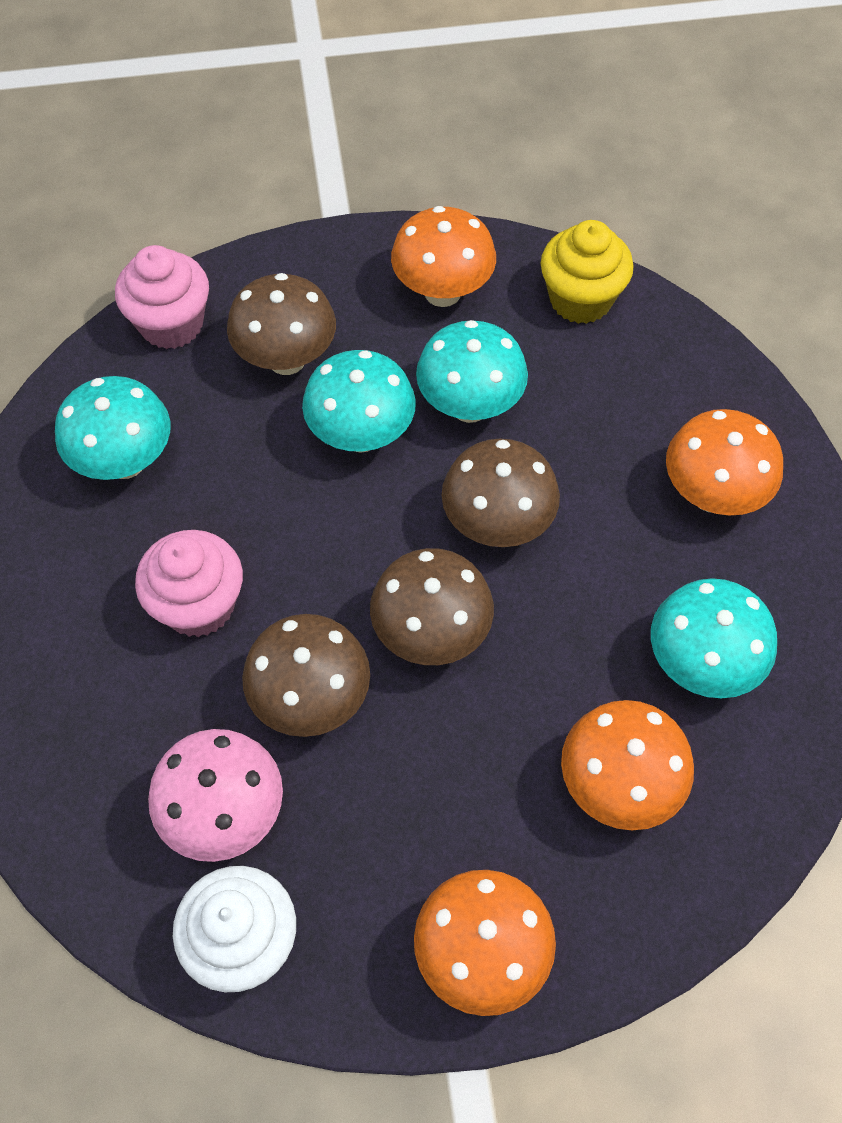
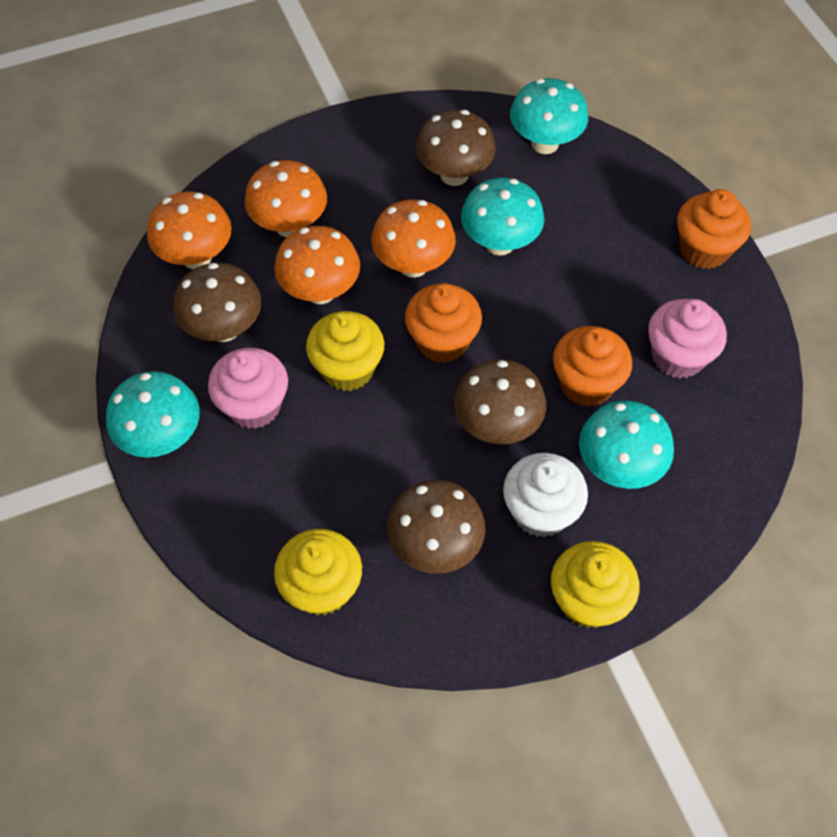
orange cupcake: 0 -> 3
pink mushroom: 1 -> 0
yellow cupcake: 1 -> 3

